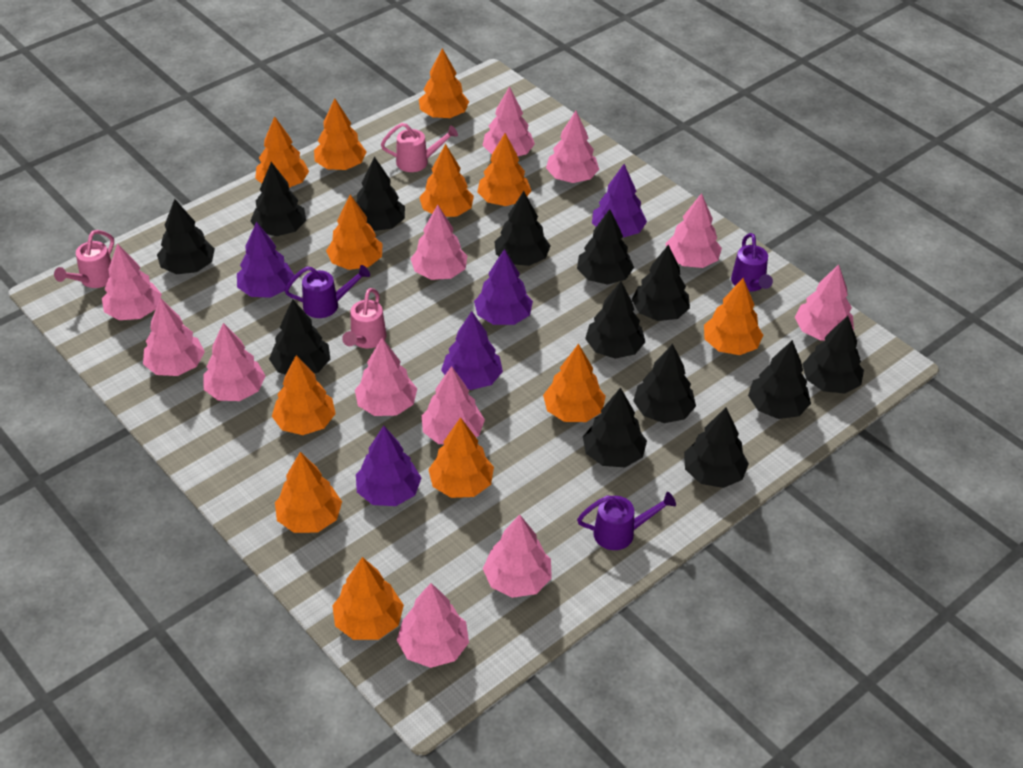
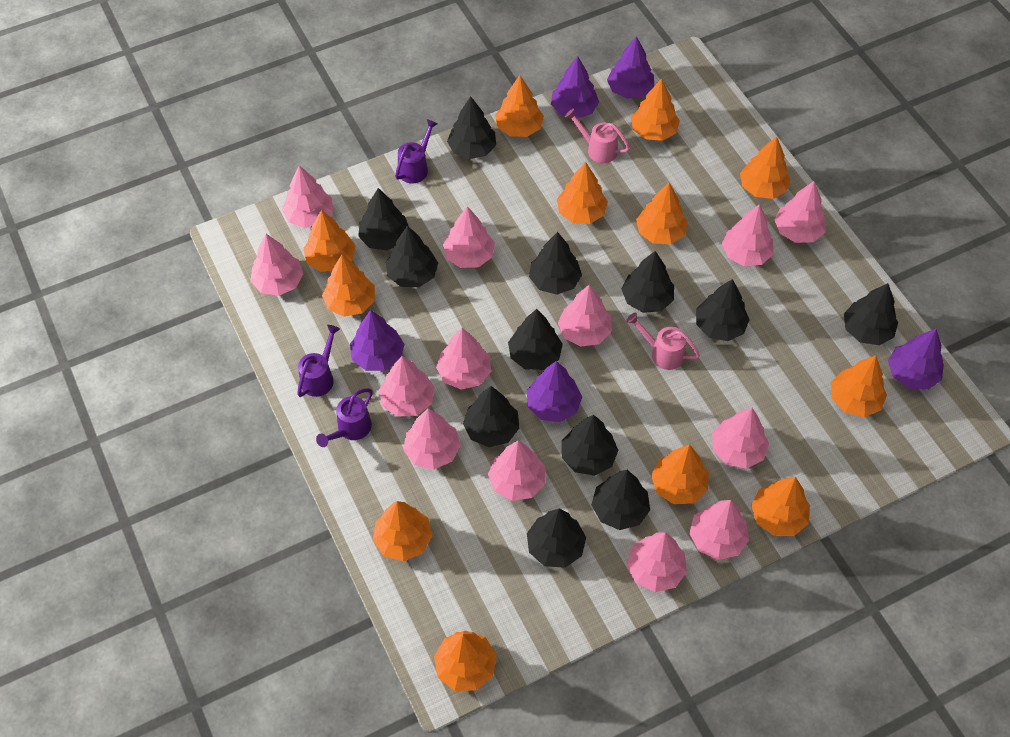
black tree: 13 -> 12
pink tree: 12 -> 13
pink watering can: 3 -> 2

